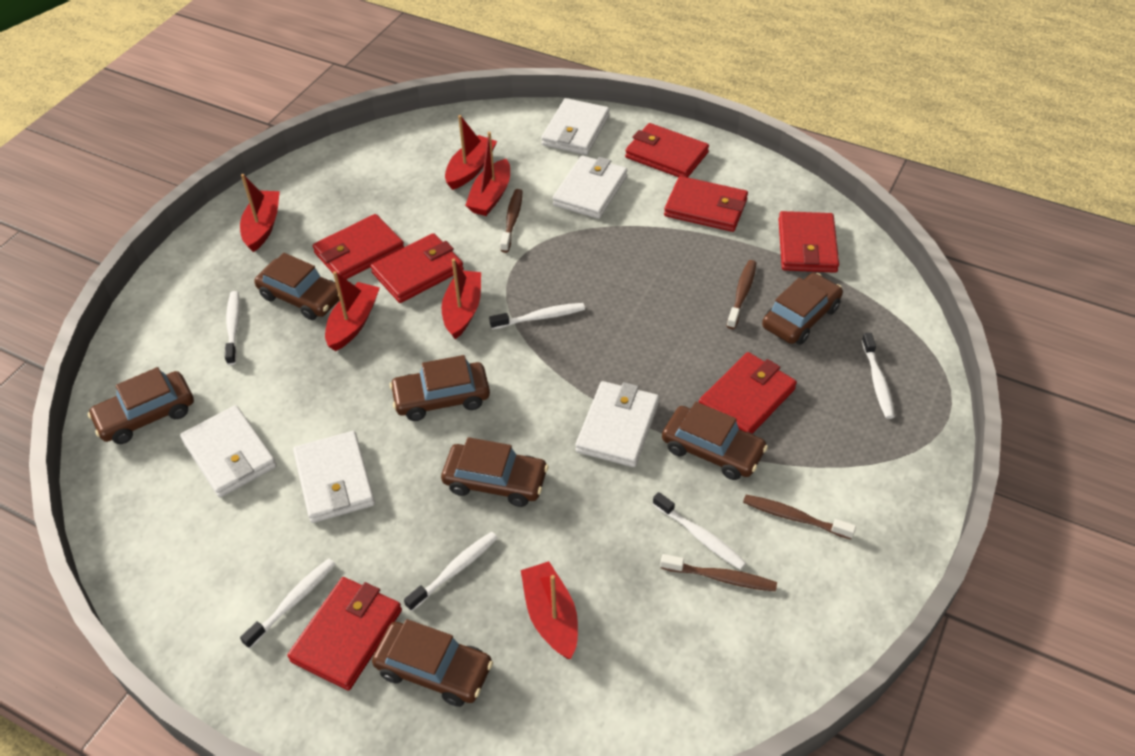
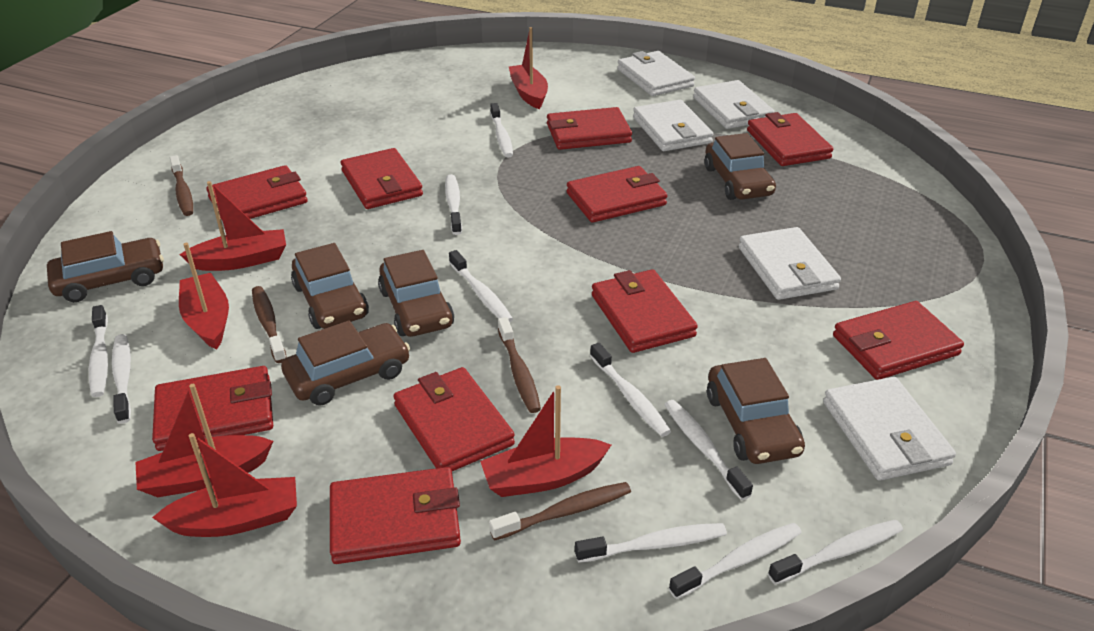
brown car: 7 -> 6
red wallet: 7 -> 10
white toothbrush: 6 -> 10

